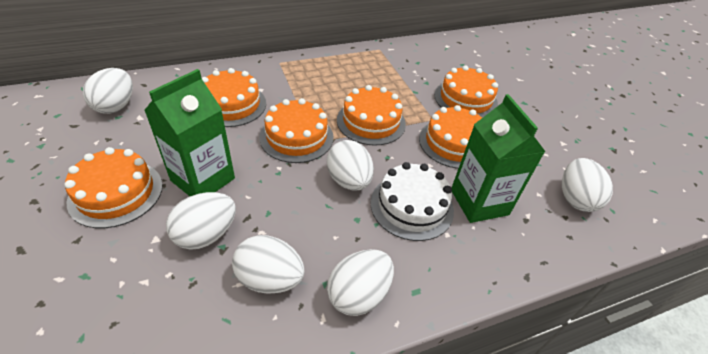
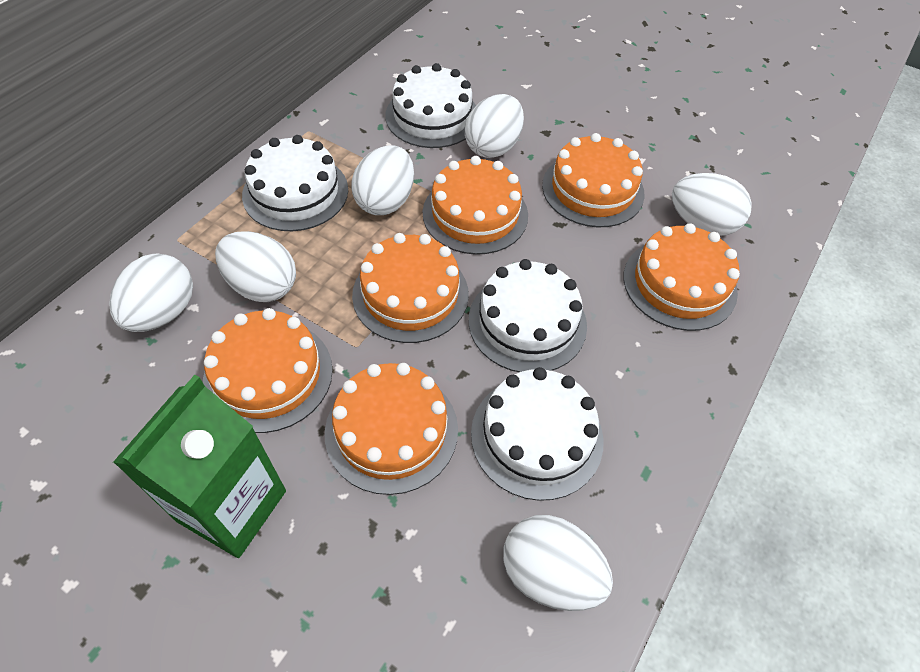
green carton: 2 -> 1
white cake: 1 -> 4

